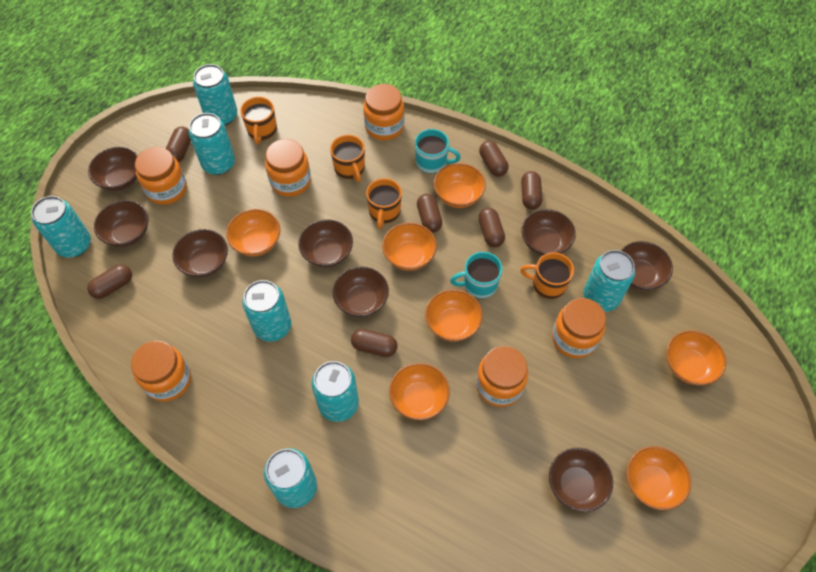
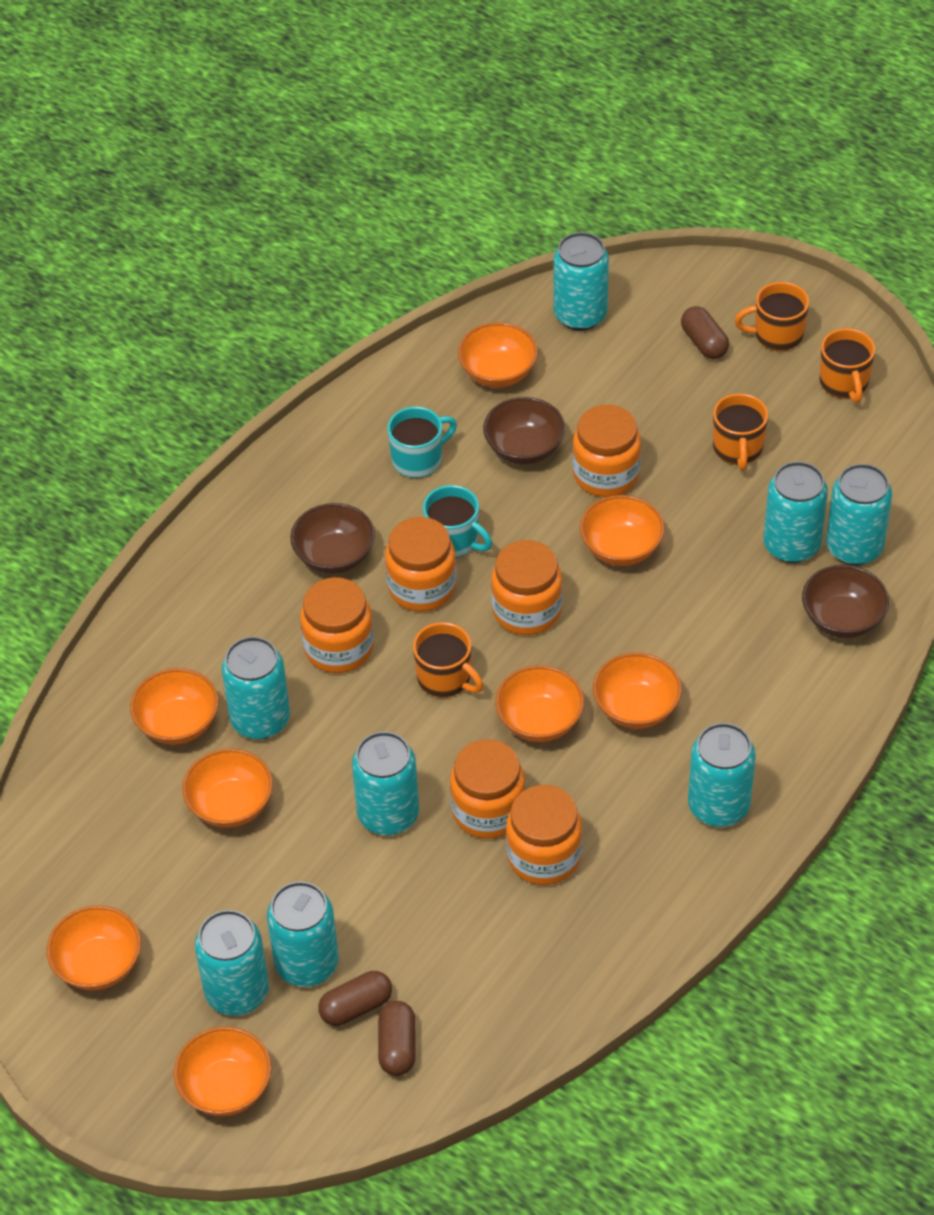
brown bowl: 8 -> 3
brown capsule: 7 -> 3
orange bowl: 7 -> 8
turquoise can: 7 -> 8

